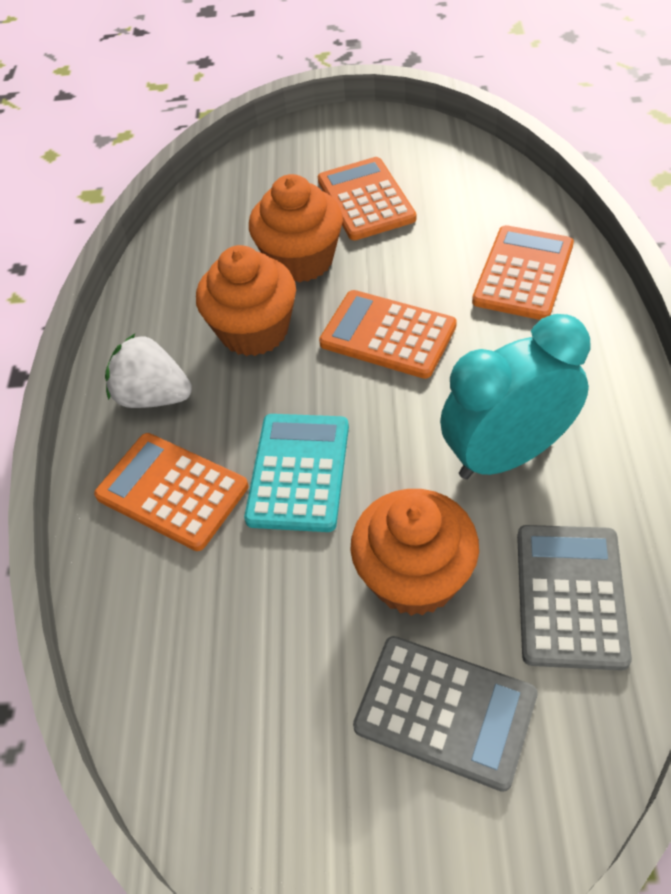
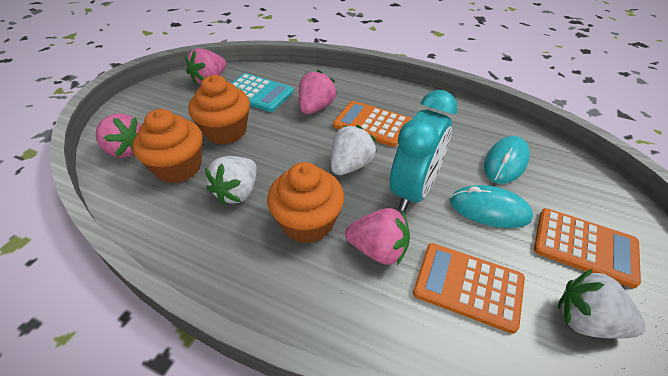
grey calculator: 2 -> 0
orange calculator: 4 -> 3
pink strawberry: 0 -> 4
turquoise mouse: 0 -> 2
white strawberry: 1 -> 3

